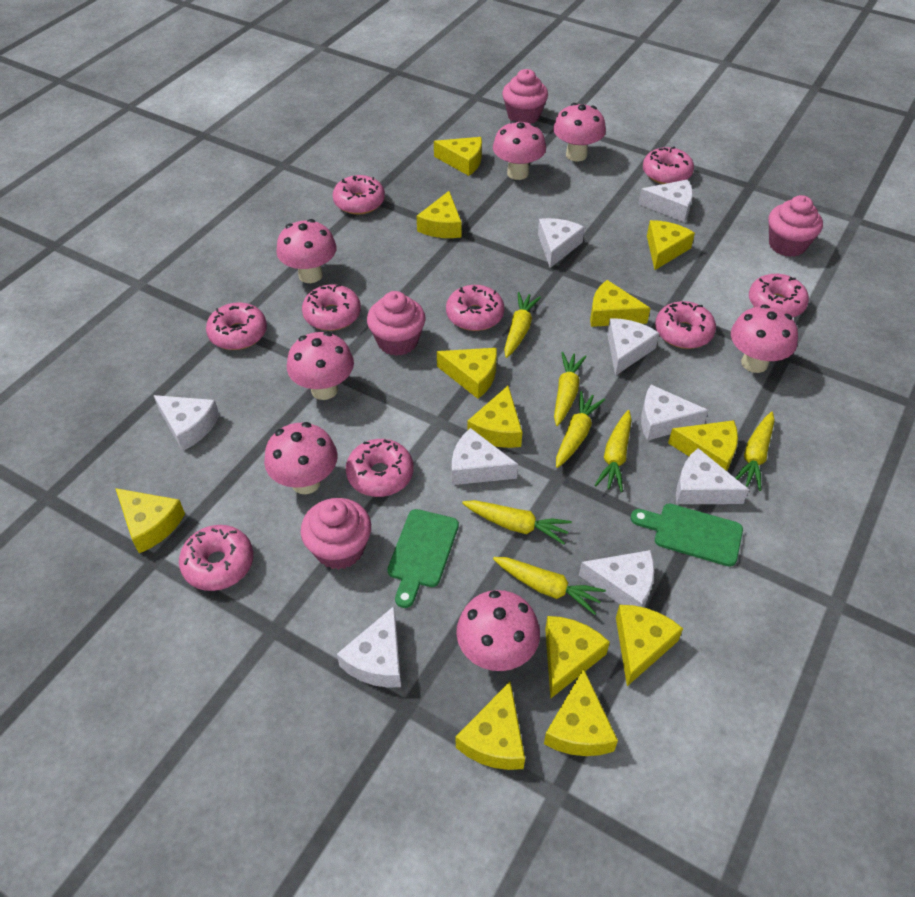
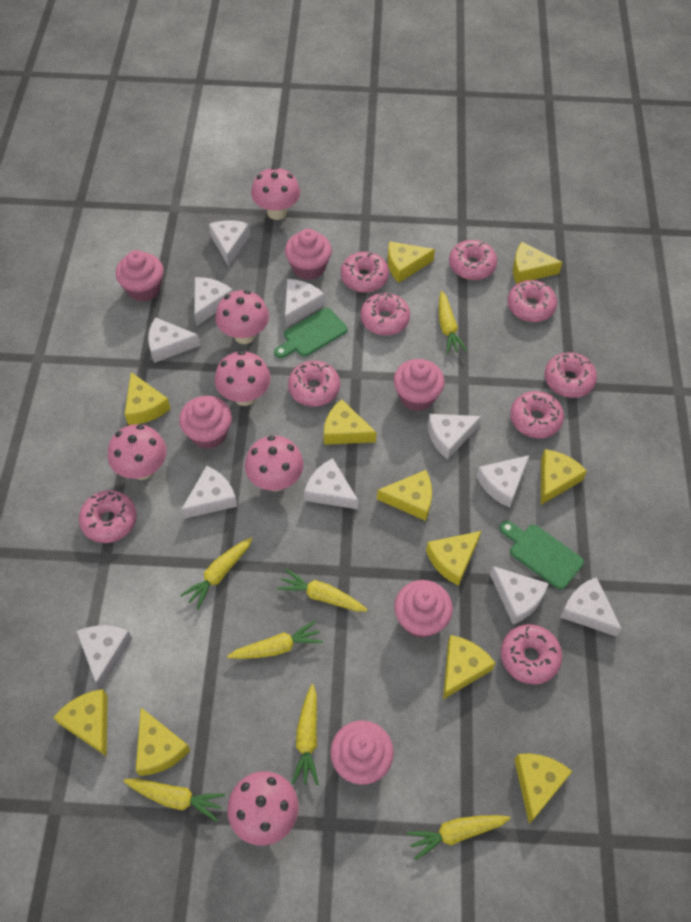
pink cupcake: 4 -> 6
pink mushroom: 7 -> 6
white cheese: 9 -> 11
yellow cheese: 12 -> 11

